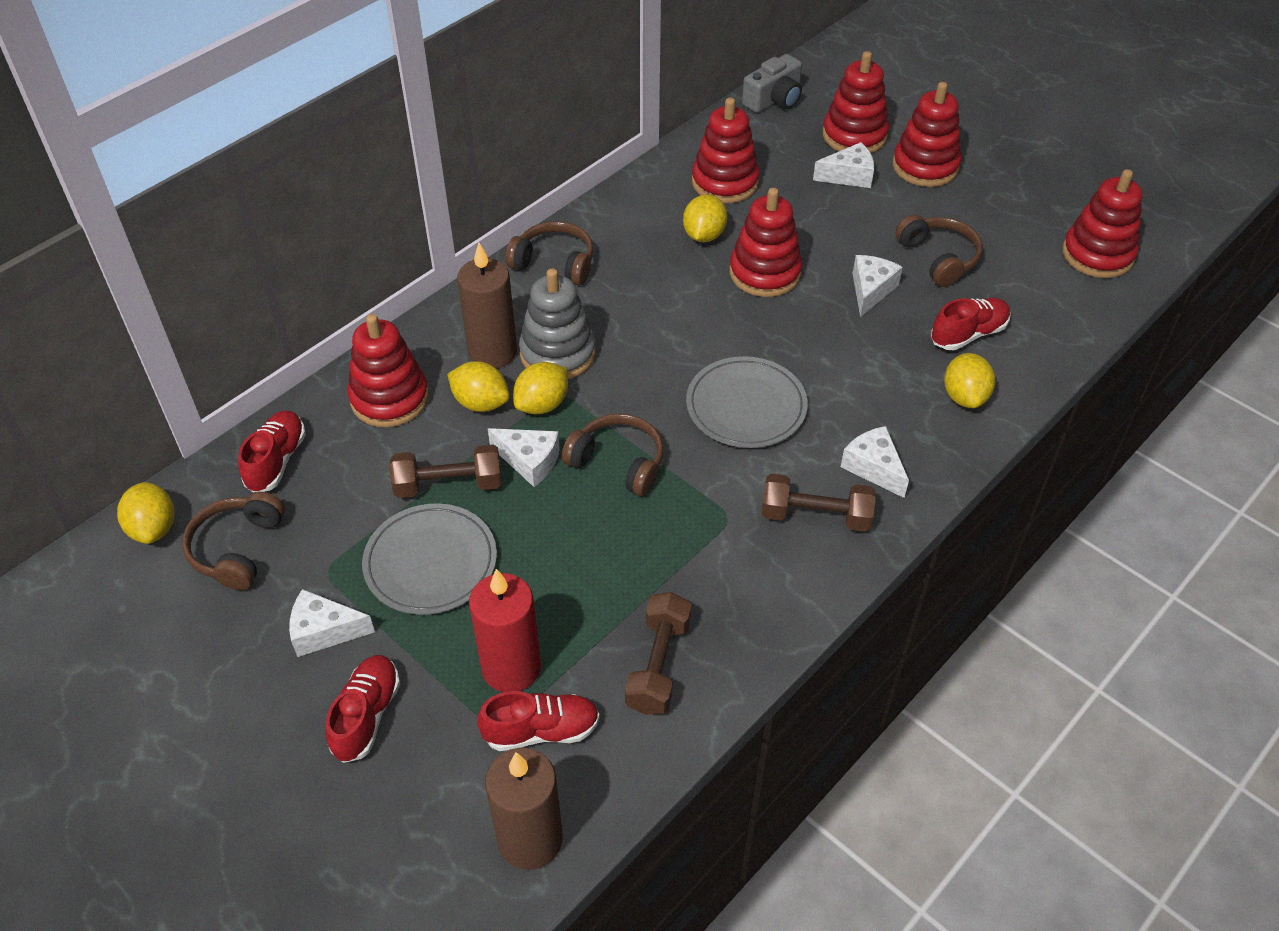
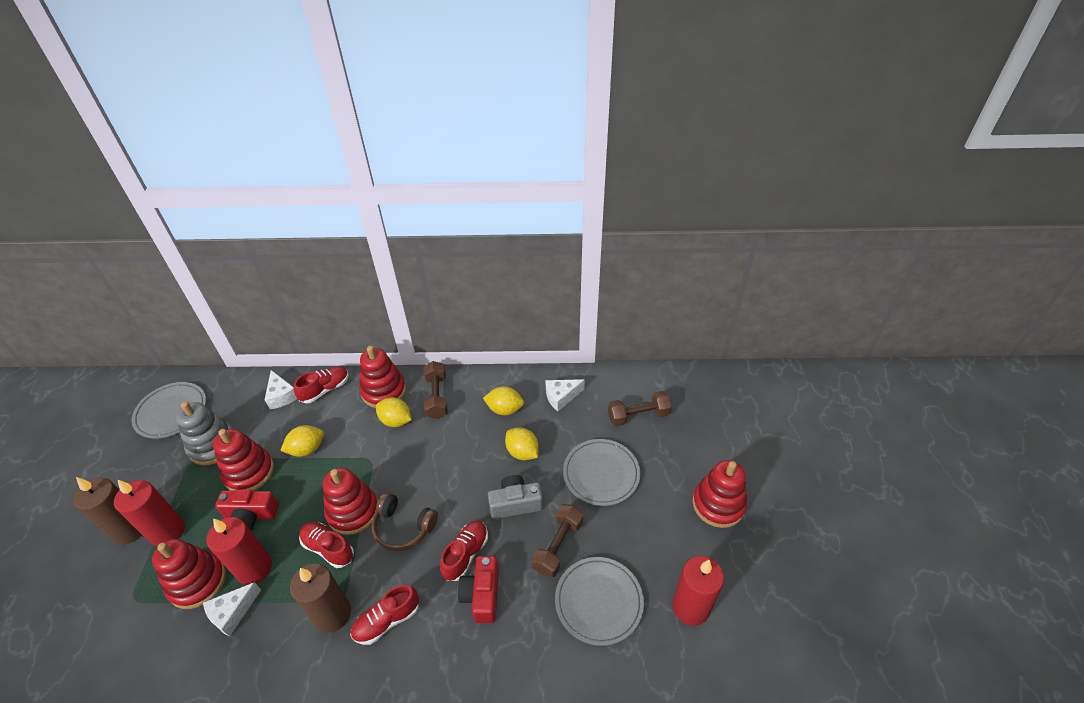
brown headphones: 4 -> 1
grey plate: 2 -> 3
red camera: 0 -> 2
red candle: 1 -> 3
red stacking toy: 6 -> 5
white cheese: 5 -> 3
yellow lemon: 5 -> 4

